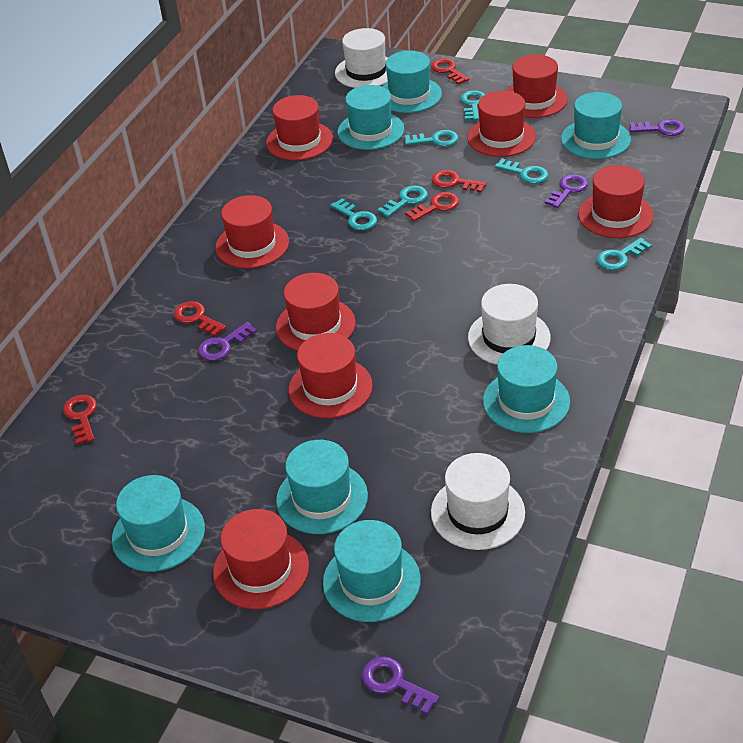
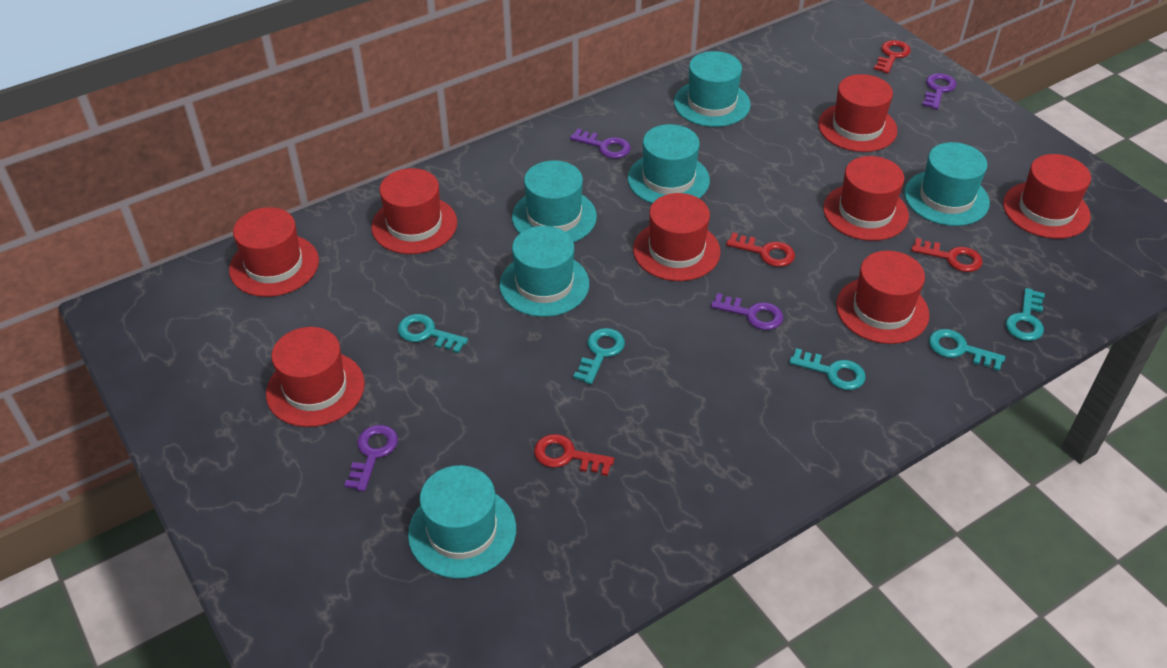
red key: 5 -> 4
turquoise hat: 7 -> 6
turquoise key: 6 -> 5
white hat: 3 -> 0

